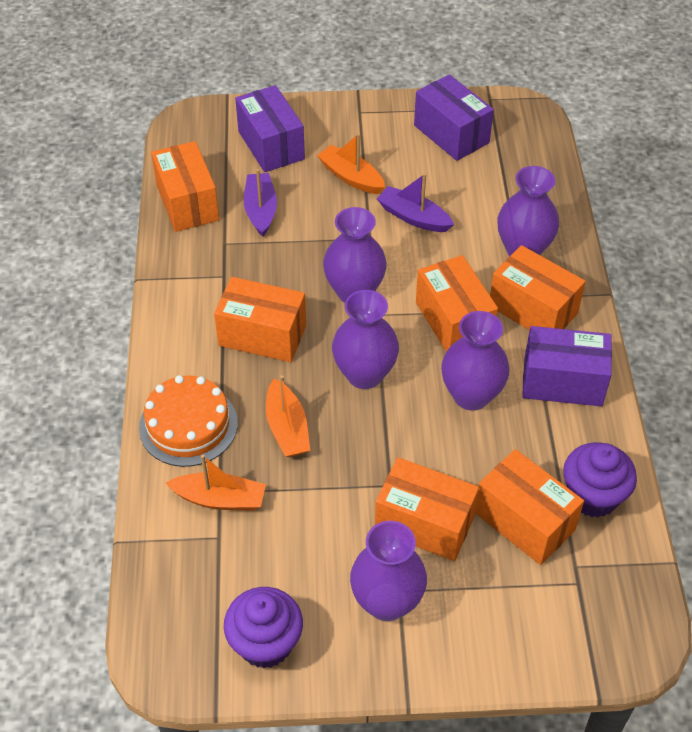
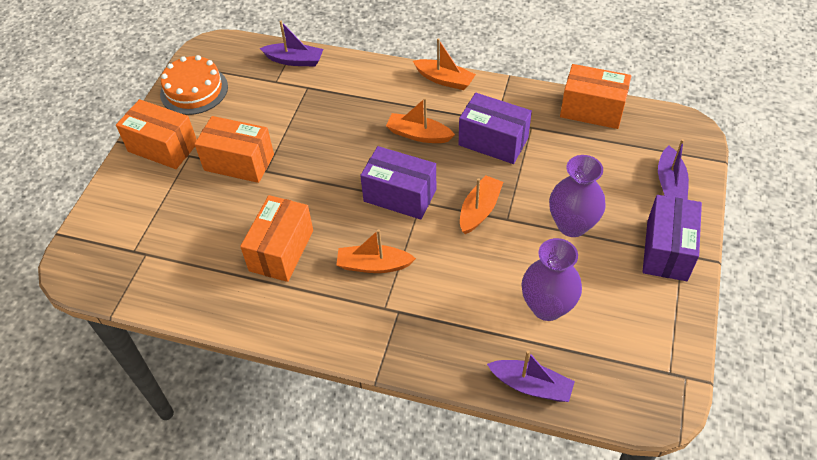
orange boat: 3 -> 4
orange box: 6 -> 4
purple boat: 2 -> 3
purple cupcake: 2 -> 0
purple vase: 5 -> 2

